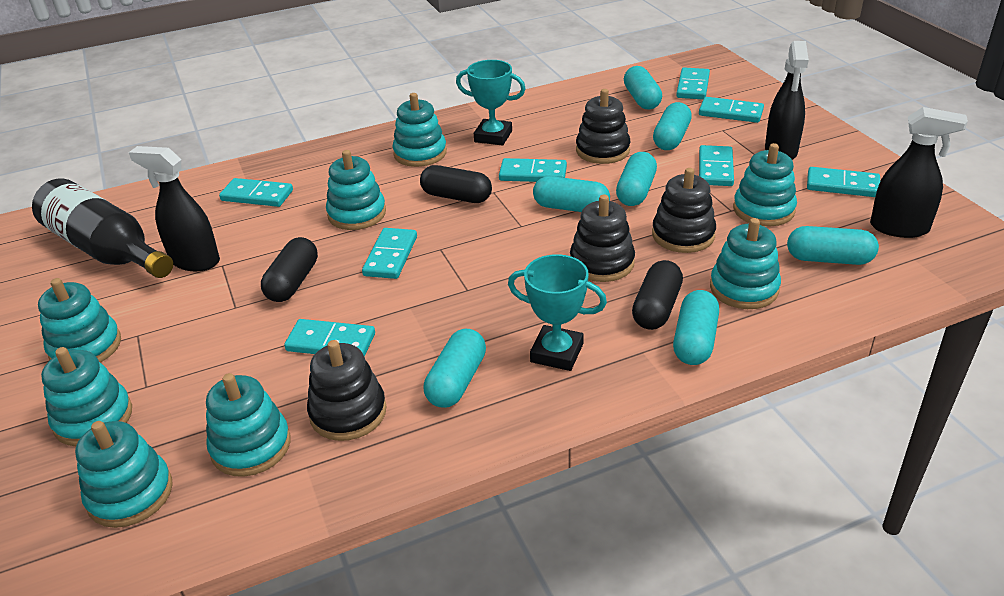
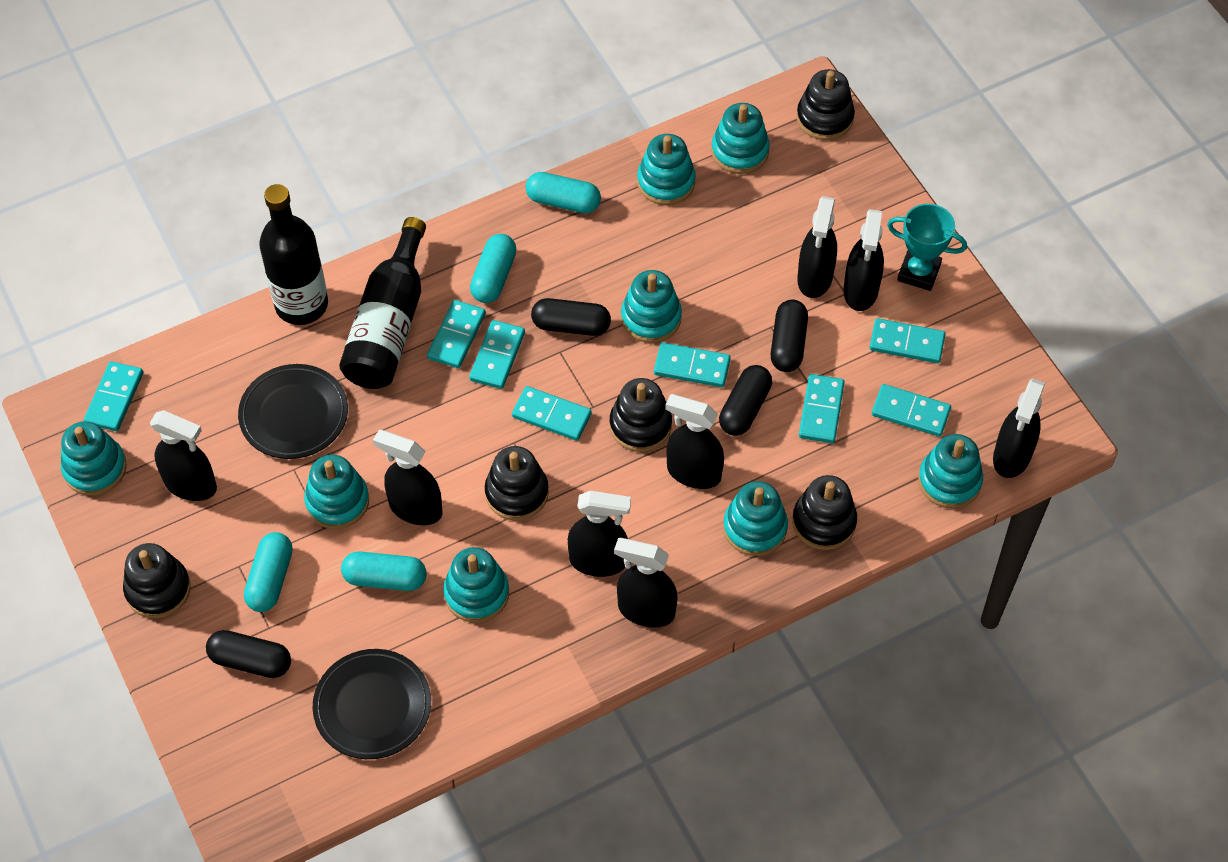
black bottle: 1 -> 2
black capsule: 3 -> 4
black plate: 0 -> 2
black spray bottle: 3 -> 8
black stacking toy: 4 -> 5
turquoise capsule: 7 -> 4
turquoise trophy: 2 -> 1

